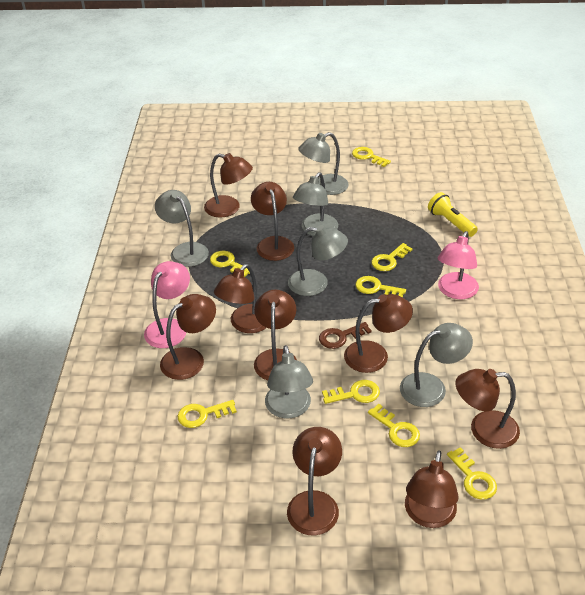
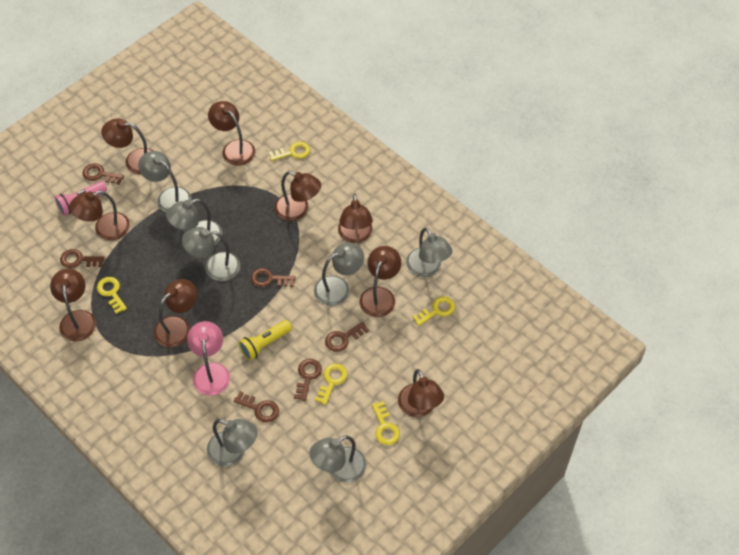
brown key: 1 -> 6
grey lamp: 6 -> 7
pink flashlight: 0 -> 1
pink lamp: 2 -> 1
yellow key: 8 -> 5

